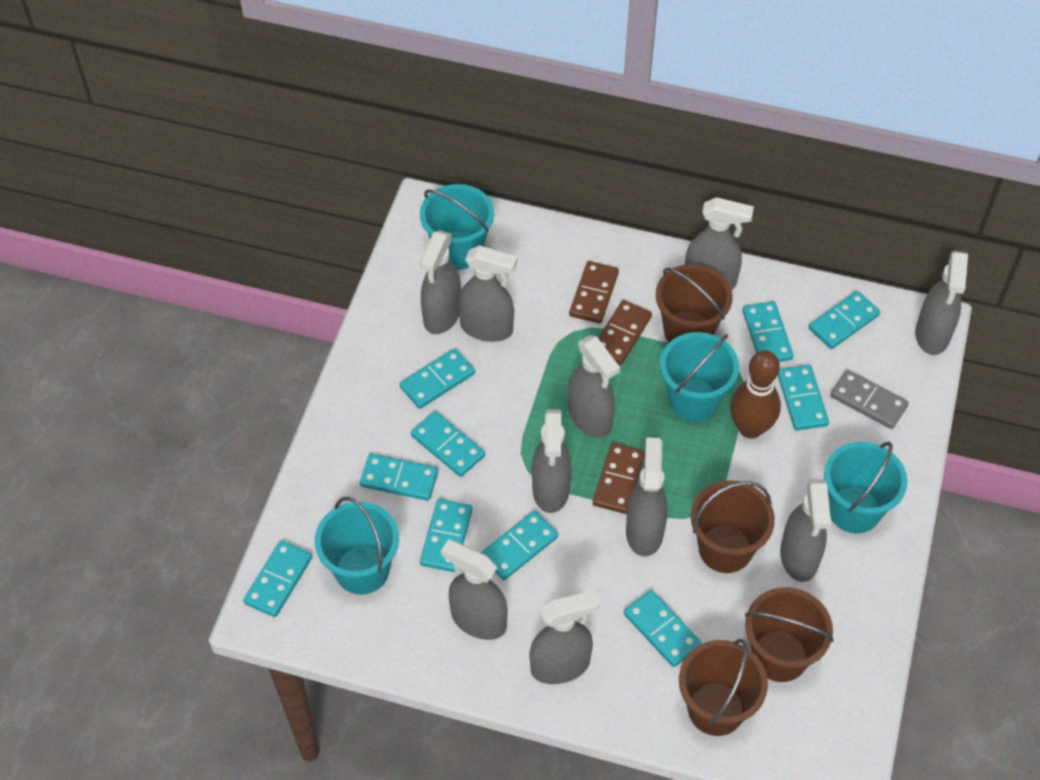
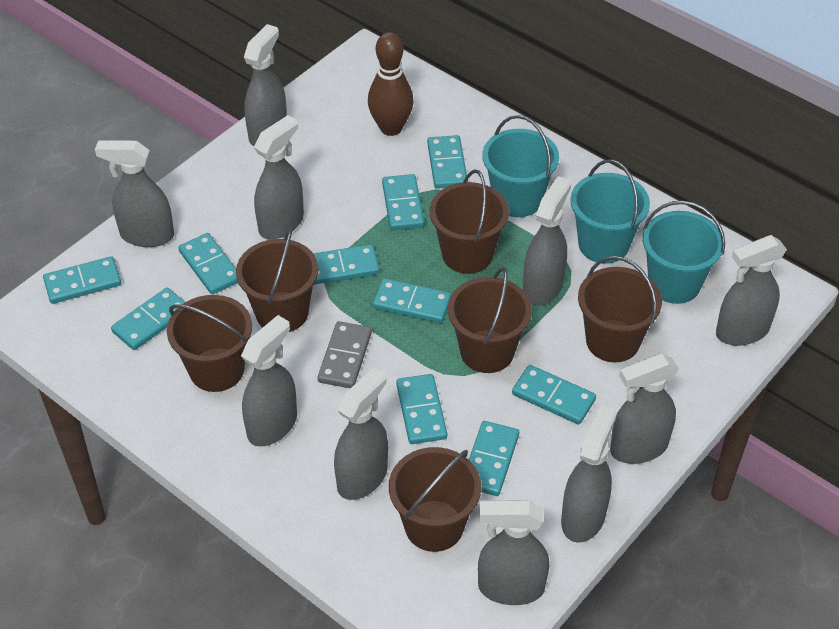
brown bucket: 4 -> 6
brown domino: 3 -> 0
turquoise bucket: 4 -> 3

